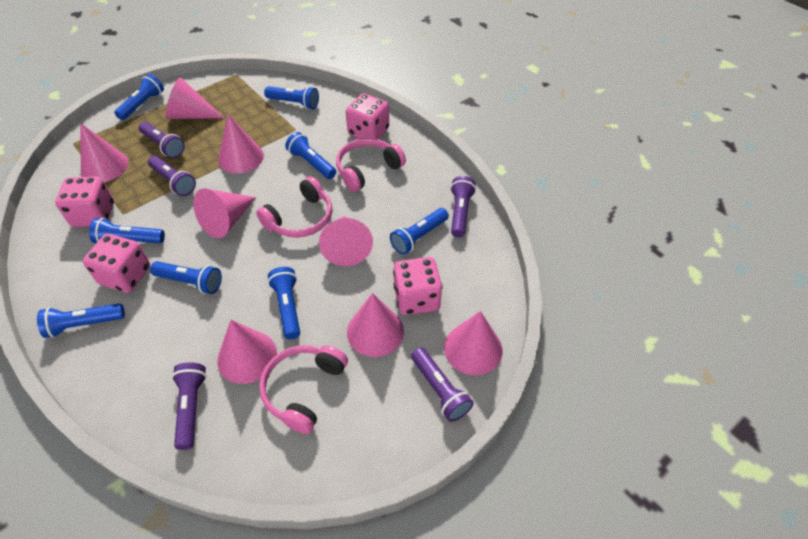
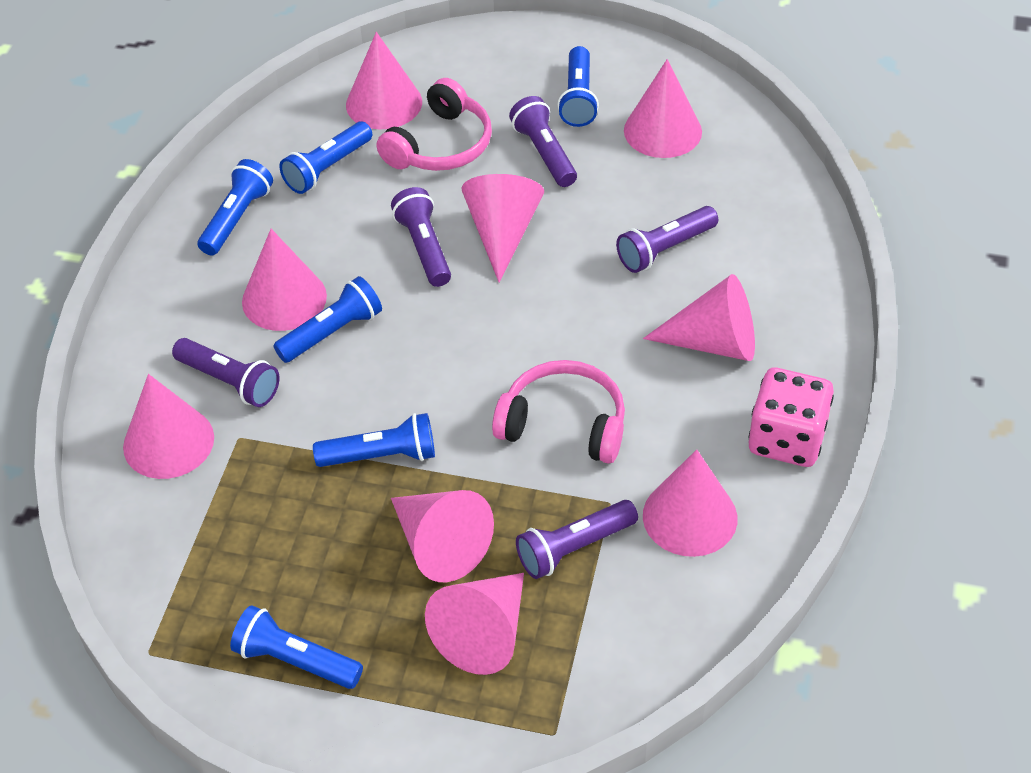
blue flashlight: 8 -> 6
pink cone: 8 -> 9
pink dice: 4 -> 1
pink headphones: 3 -> 2

